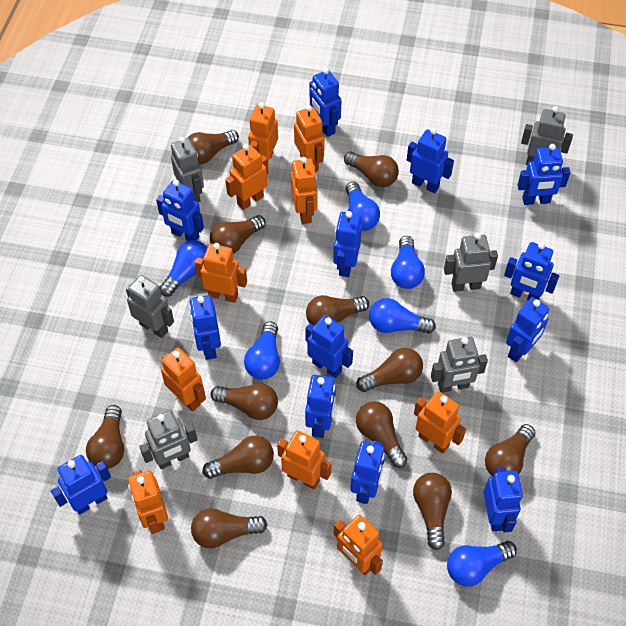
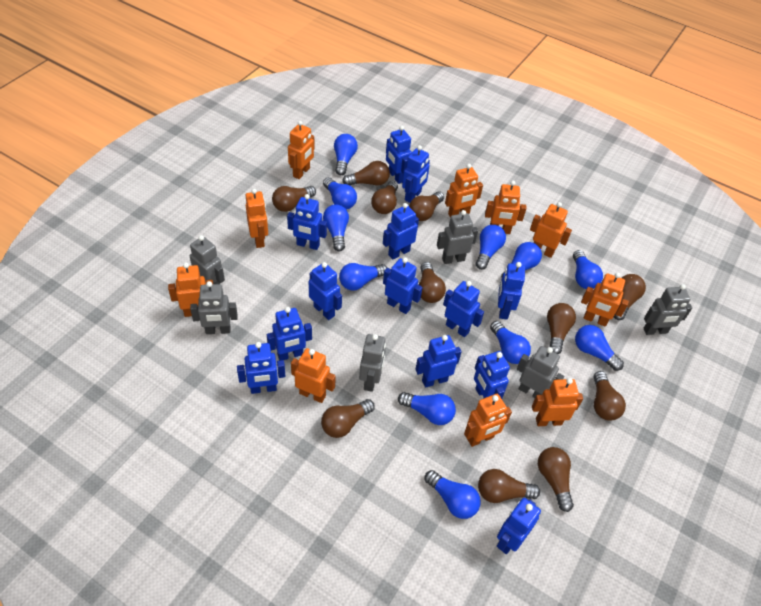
blue light bulb: 6 -> 11
brown light bulb: 12 -> 11

